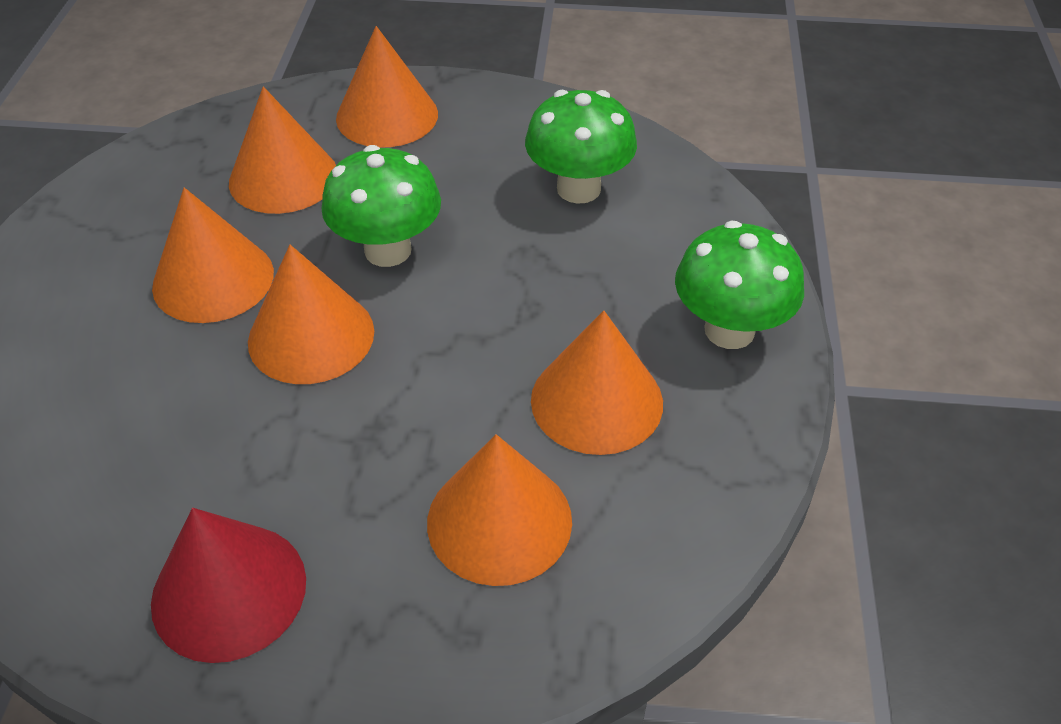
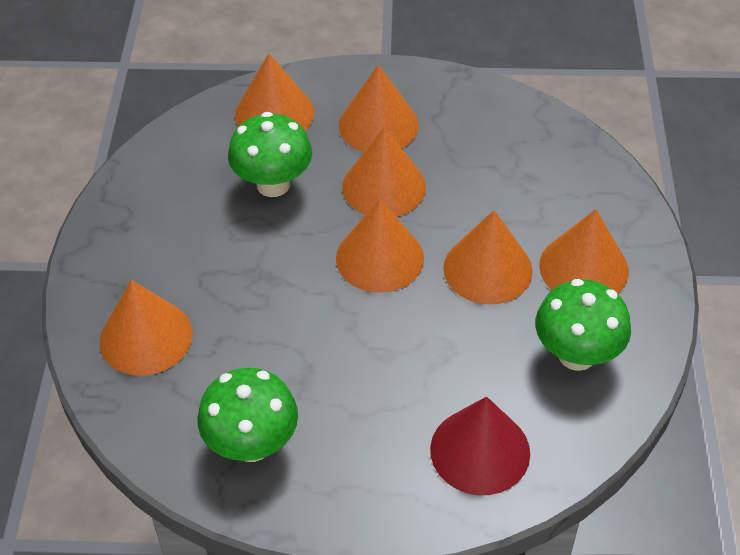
orange cone: 6 -> 7

